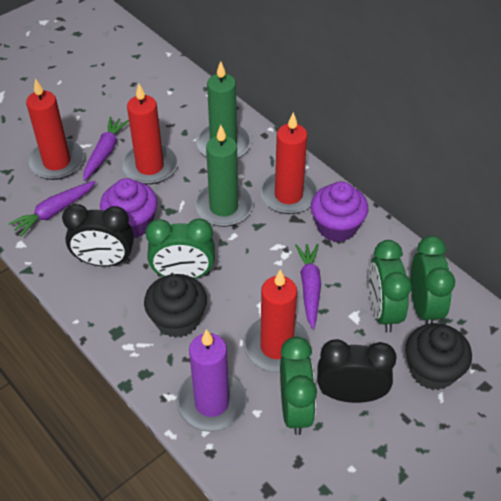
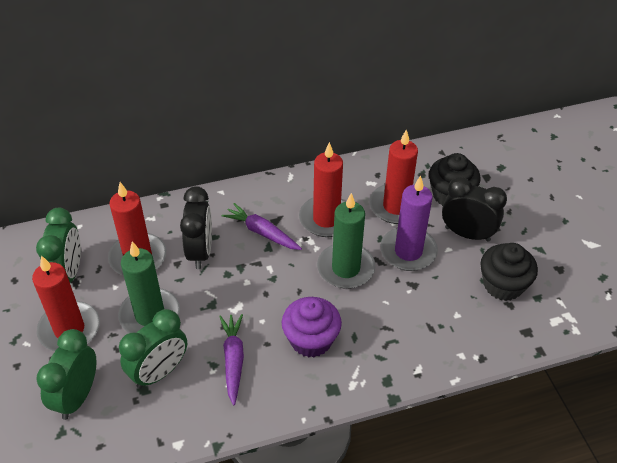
green clock: 4 -> 3
purple carrot: 3 -> 2
purple cupcake: 2 -> 1

